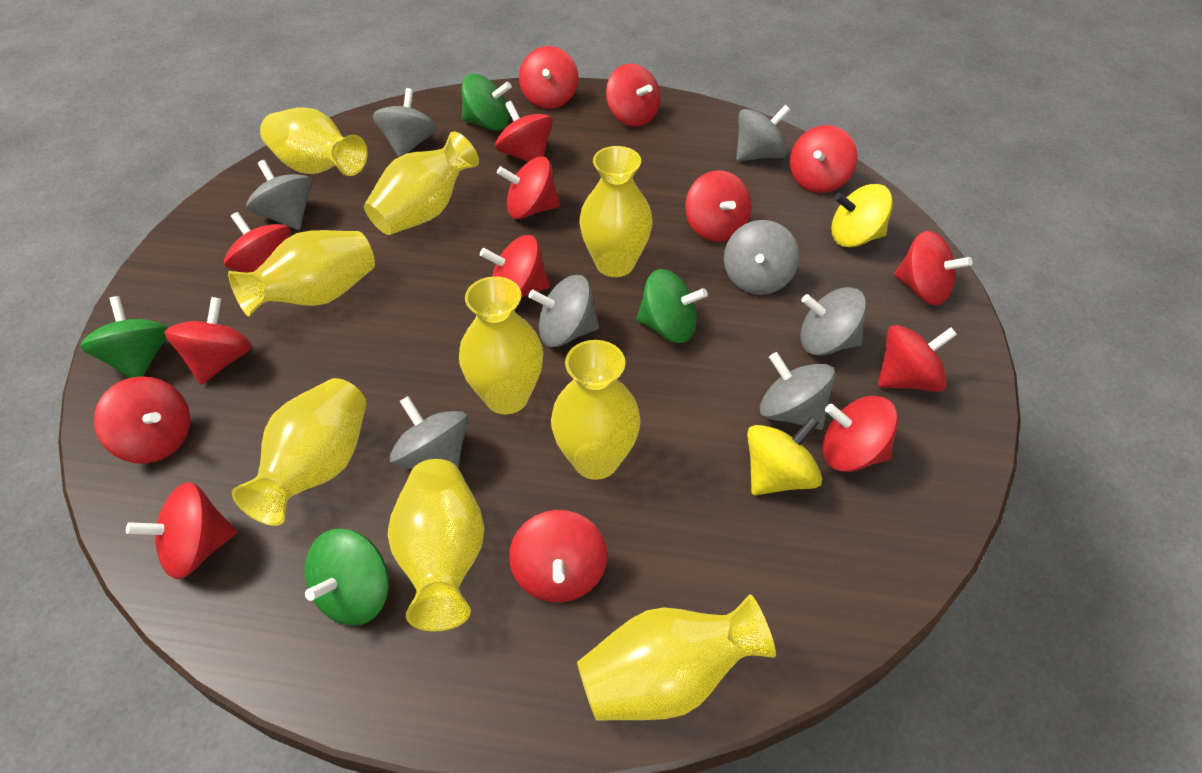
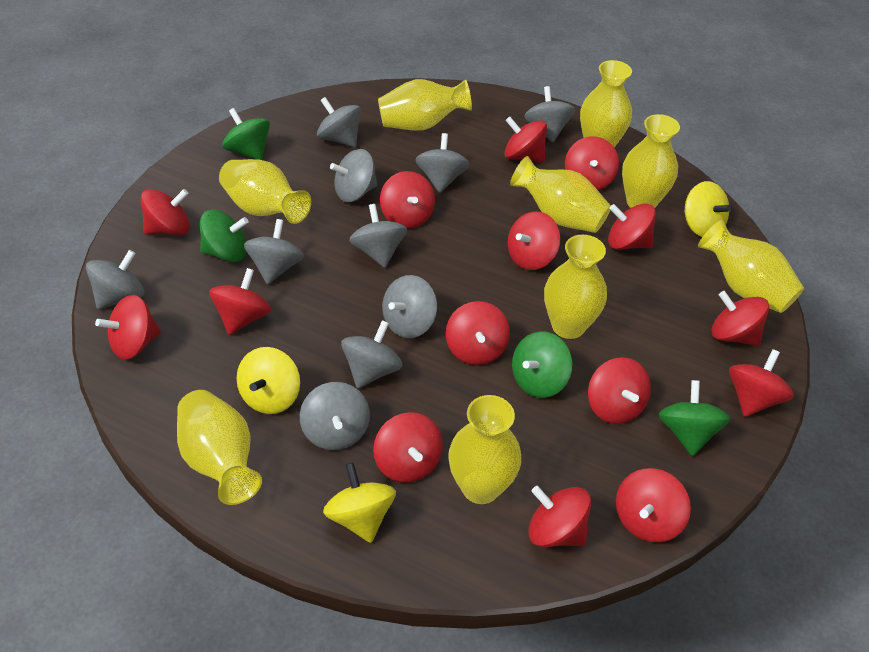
grey spinning top: 8 -> 10
yellow spinning top: 2 -> 3

